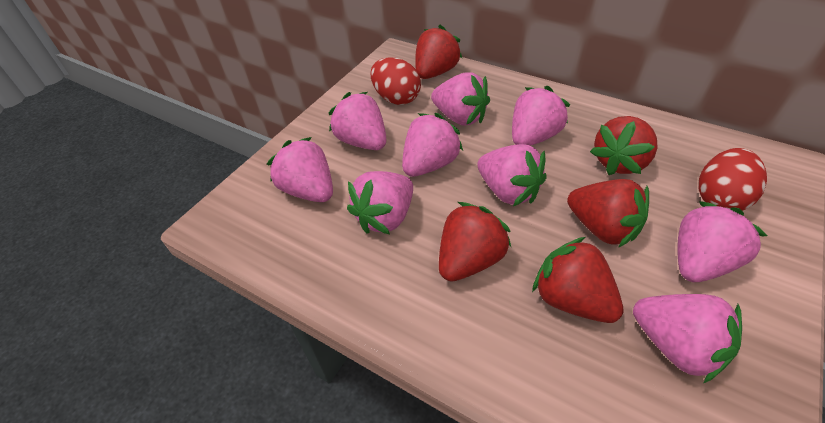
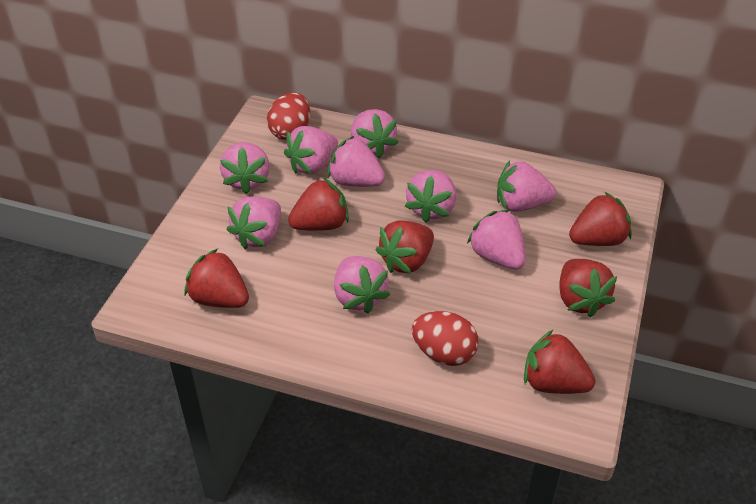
red strawberry: 5 -> 6

